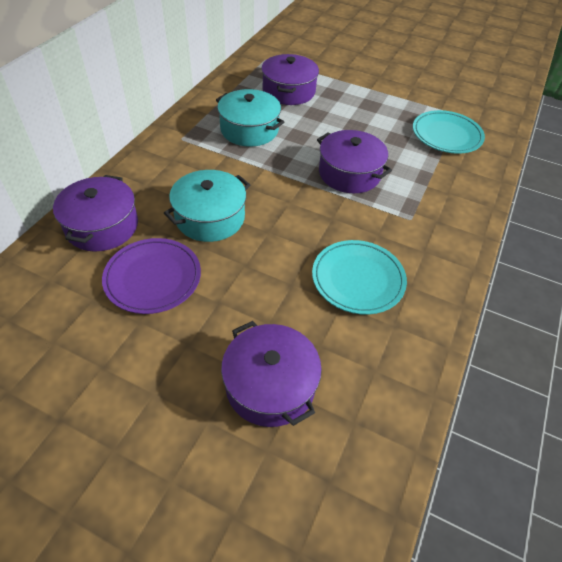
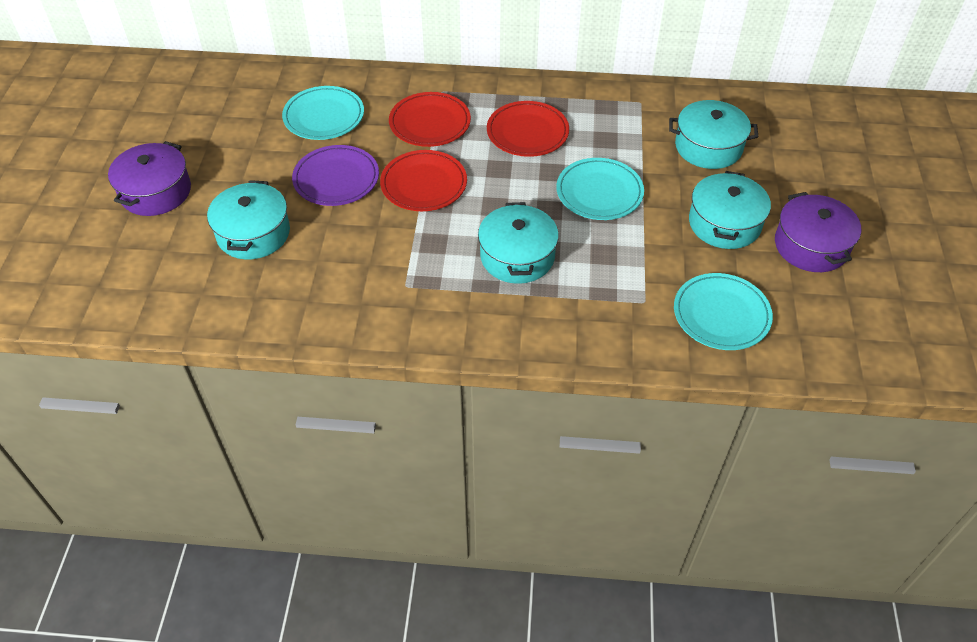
purple pot: 4 -> 2
red plate: 0 -> 3
turquoise plate: 2 -> 3
turquoise pot: 2 -> 4

